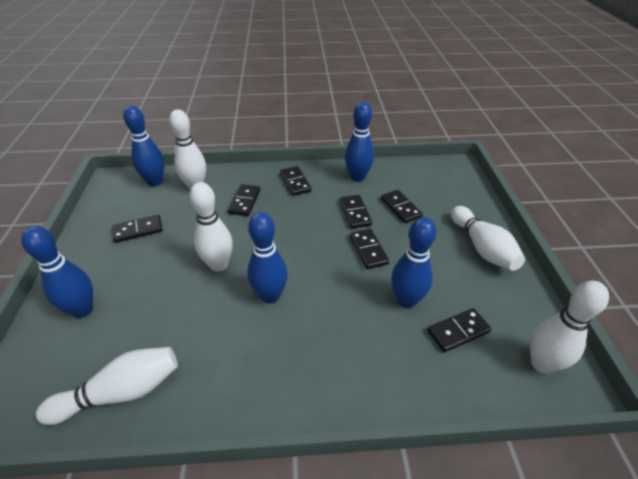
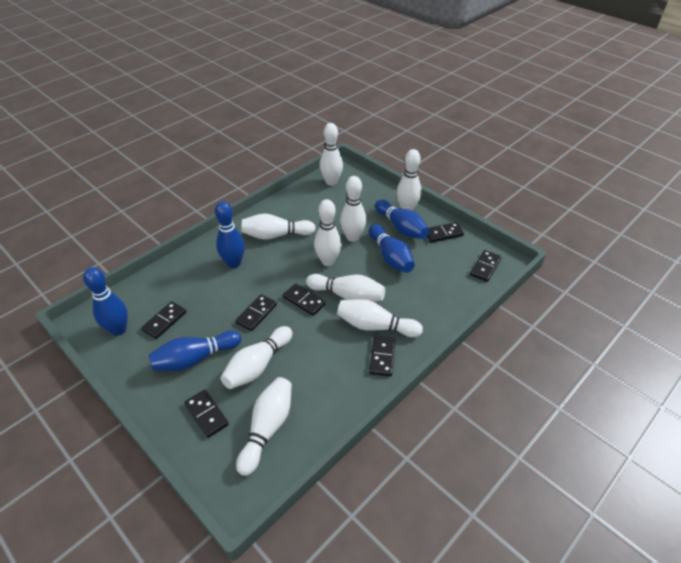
white bowling pin: 5 -> 9

